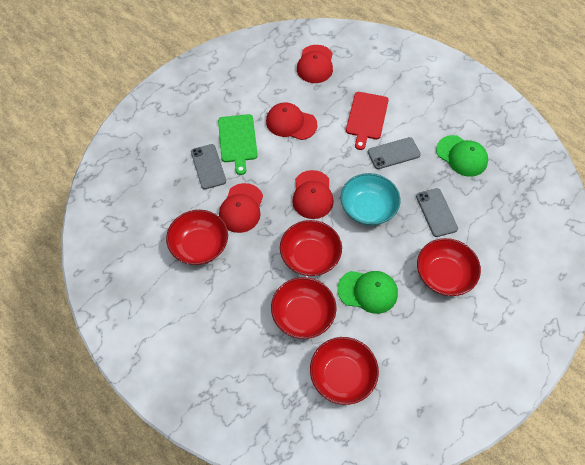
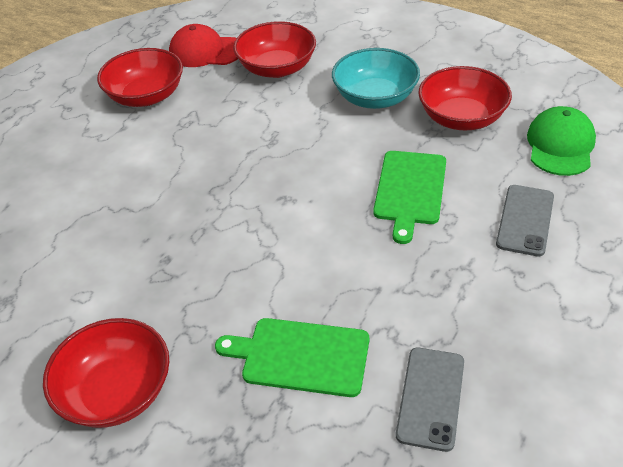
green cap: 2 -> 1
green cutting board: 1 -> 2
grey phone: 3 -> 2
red bowl: 5 -> 4
red cap: 4 -> 1
red cutting board: 1 -> 0

